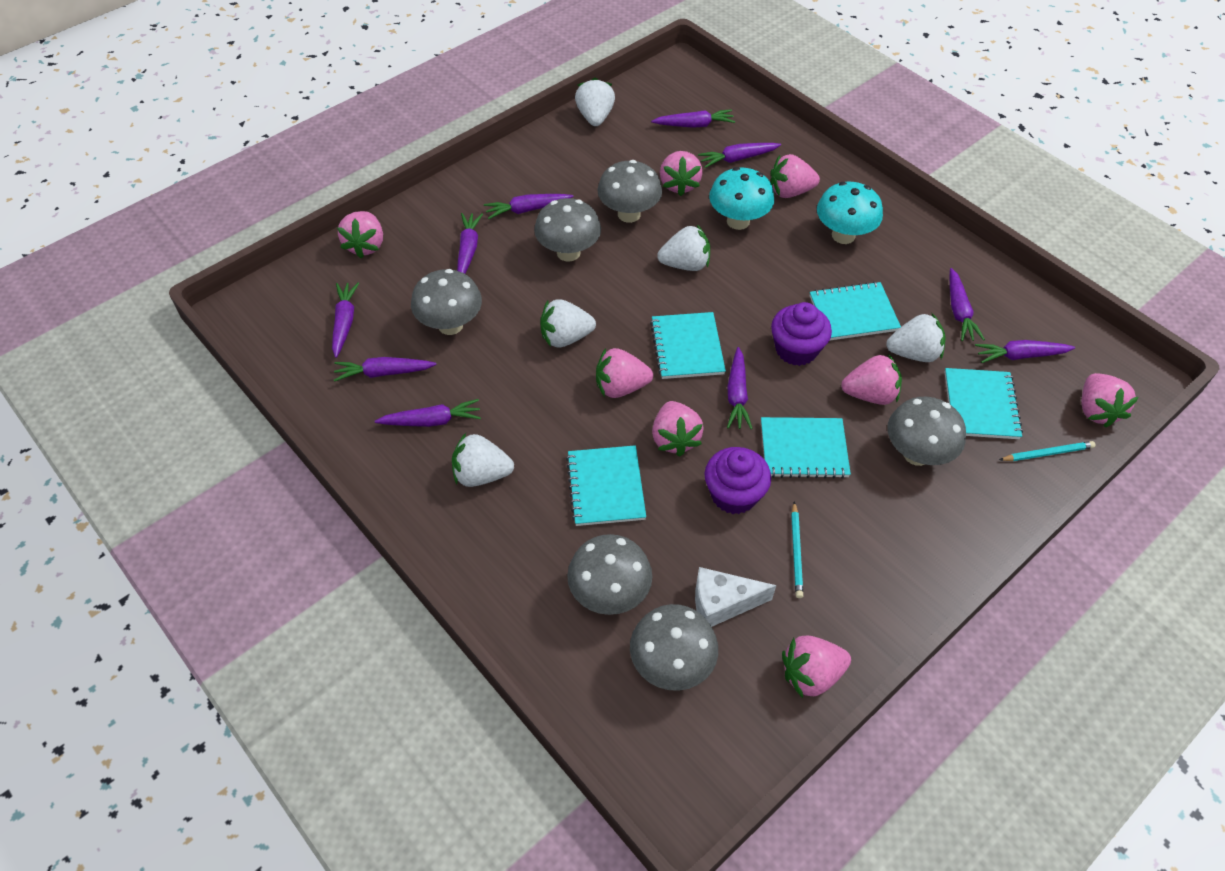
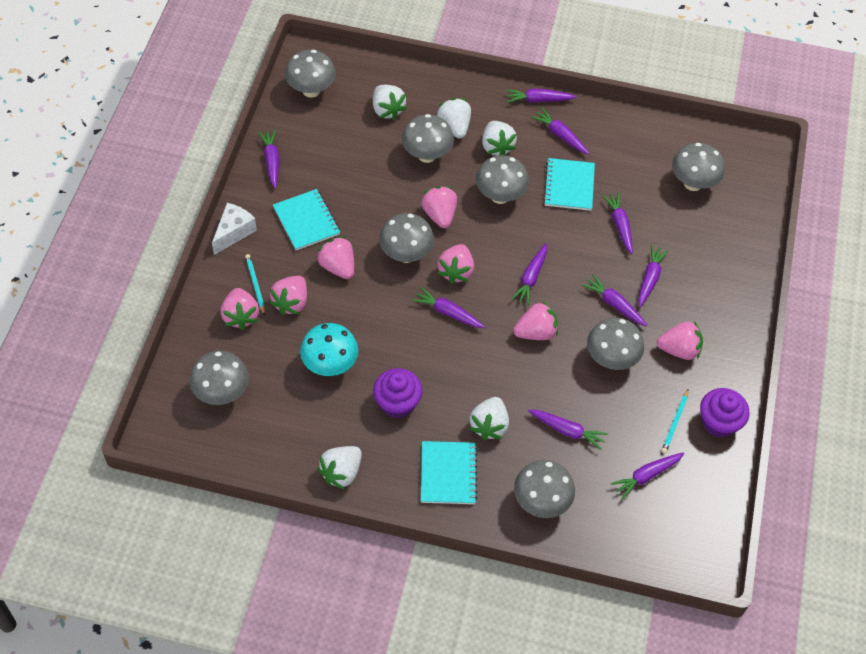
grey mushroom: 6 -> 8
pink strawberry: 8 -> 7
turquoise mushroom: 2 -> 1
turquoise notebook: 5 -> 3

